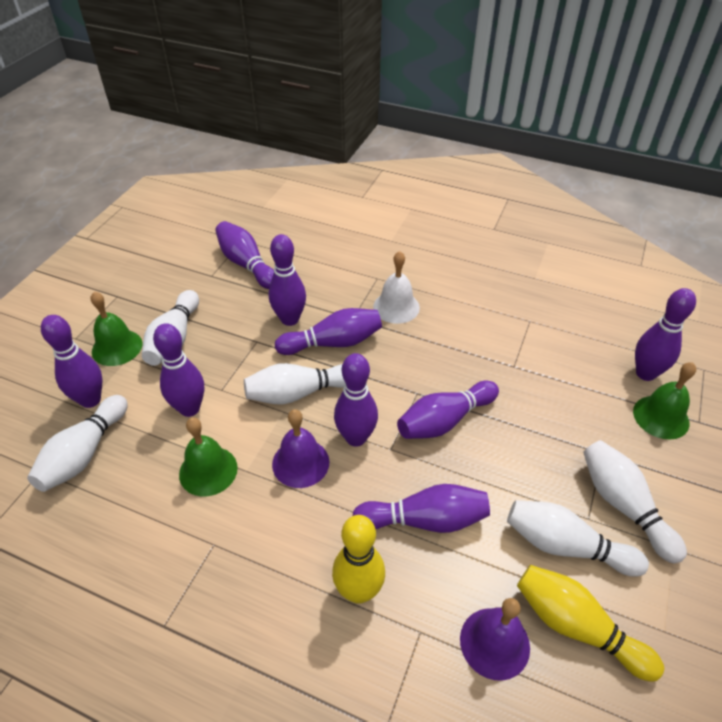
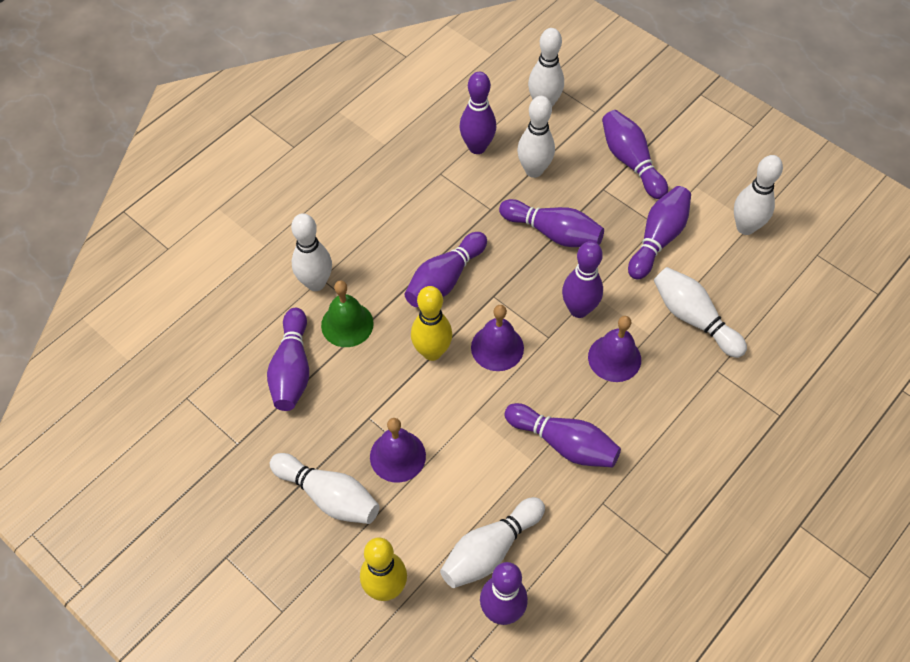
green bell: 3 -> 1
purple bell: 2 -> 3
white bell: 1 -> 0
white bowling pin: 5 -> 7

